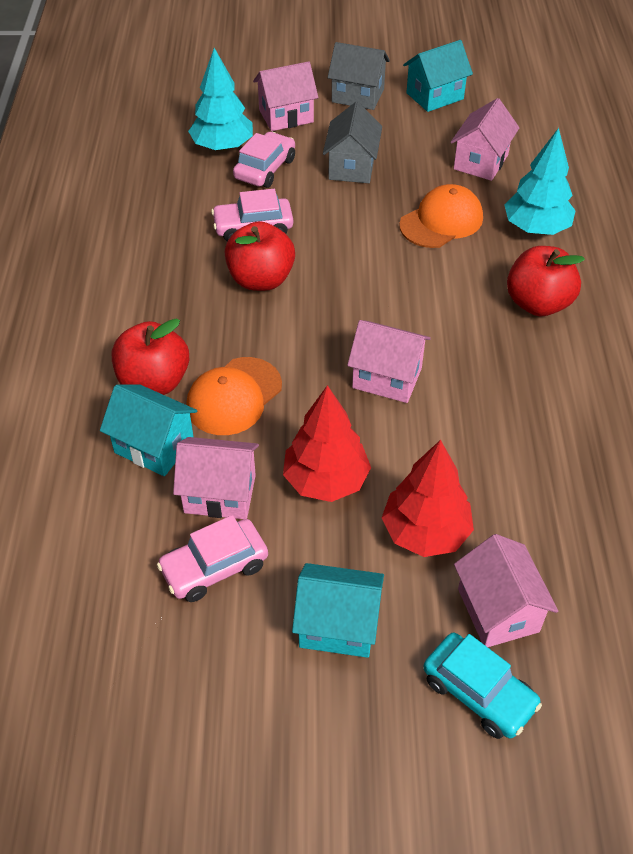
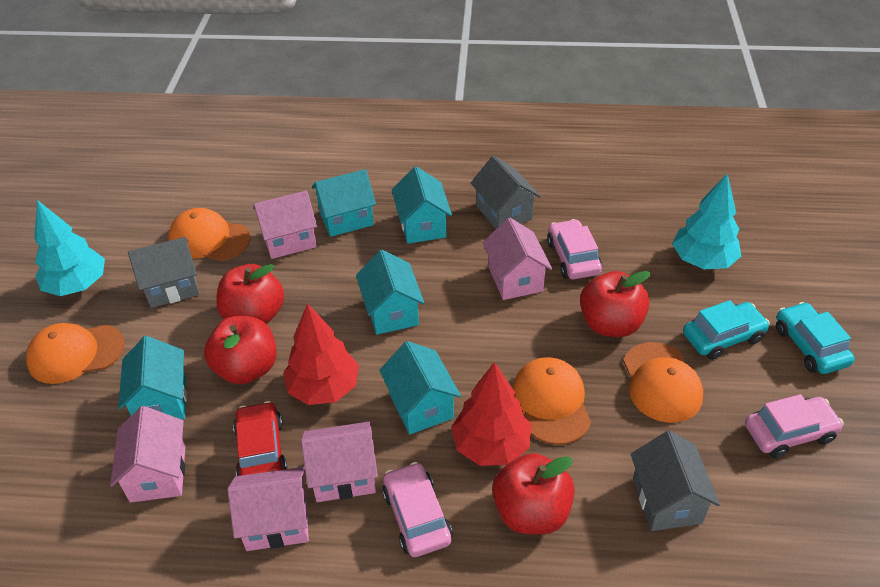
grey house: 2 -> 3
orange cap: 2 -> 4
red apple: 3 -> 4
red car: 0 -> 1
turquoise car: 1 -> 2
turquoise house: 3 -> 5

